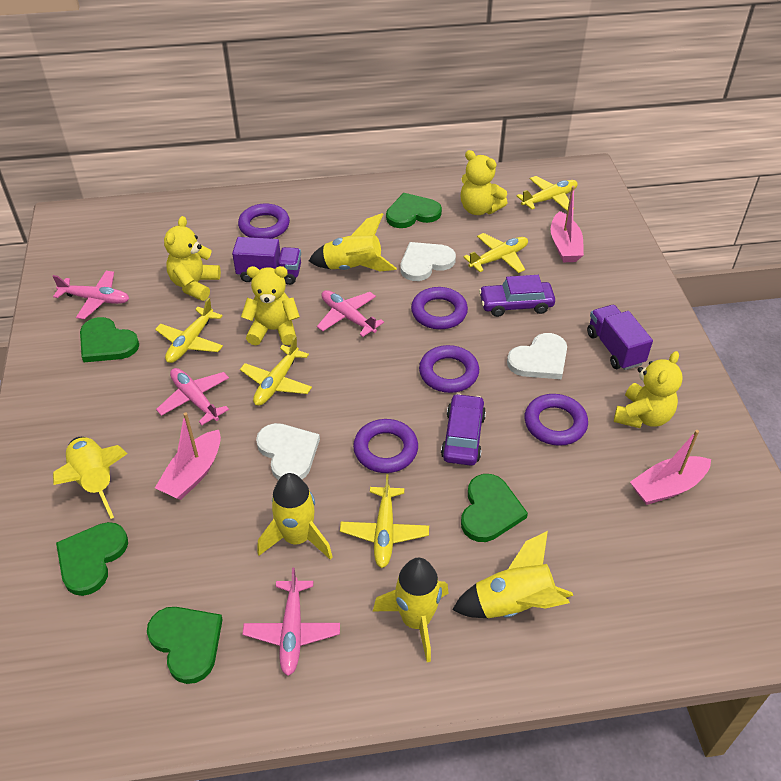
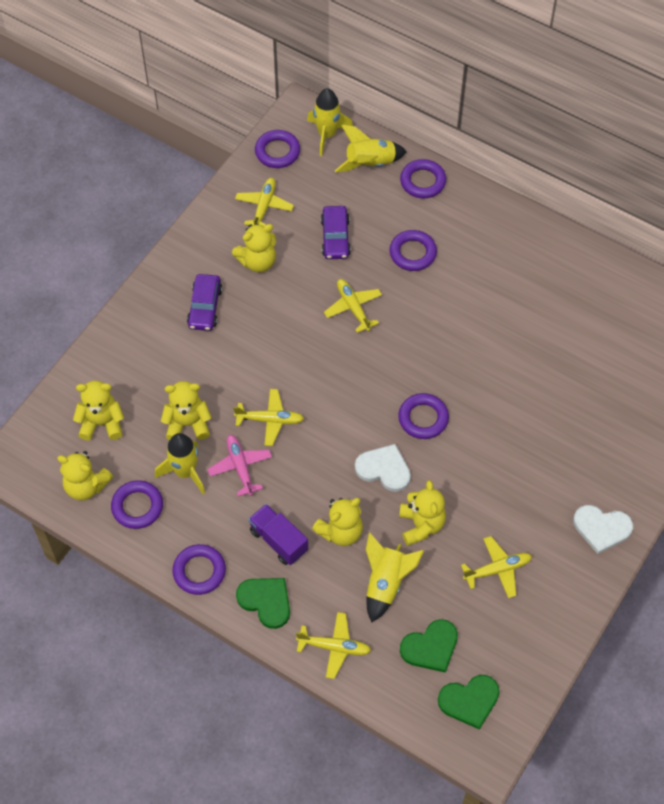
green heart: 5 -> 3
pink boat: 3 -> 0
pink plane: 4 -> 1
purple ring: 5 -> 6
purple truck: 2 -> 1
white heart: 3 -> 2
yellow rocket: 5 -> 4
yellow teddy bear: 4 -> 6

